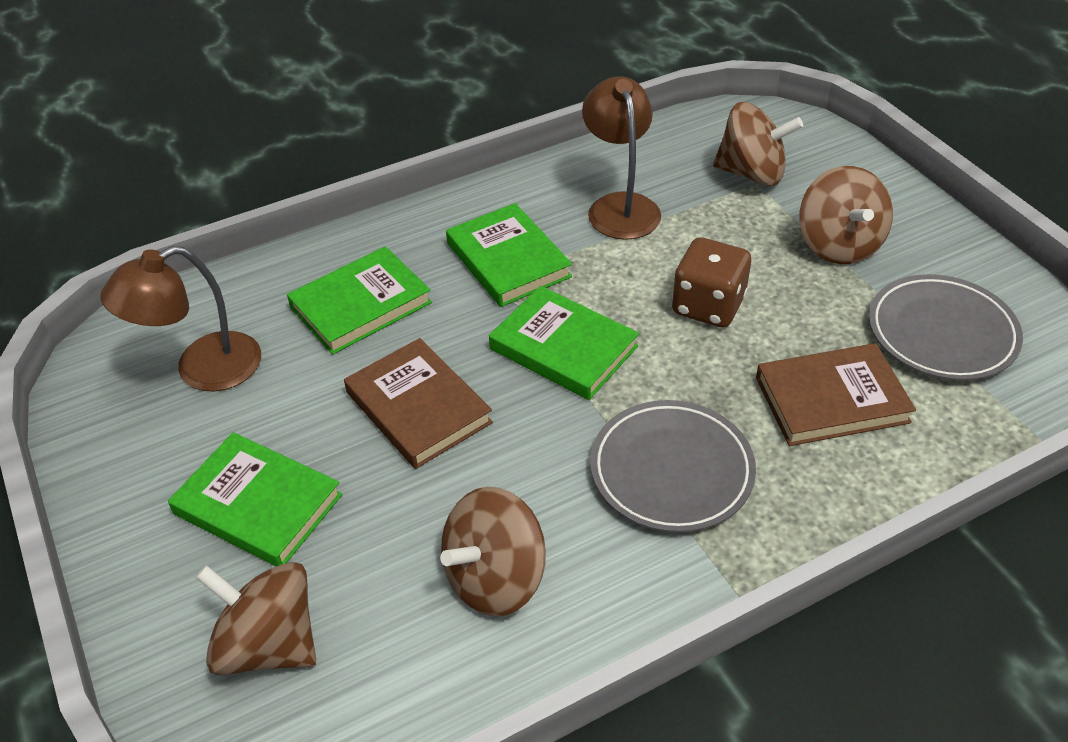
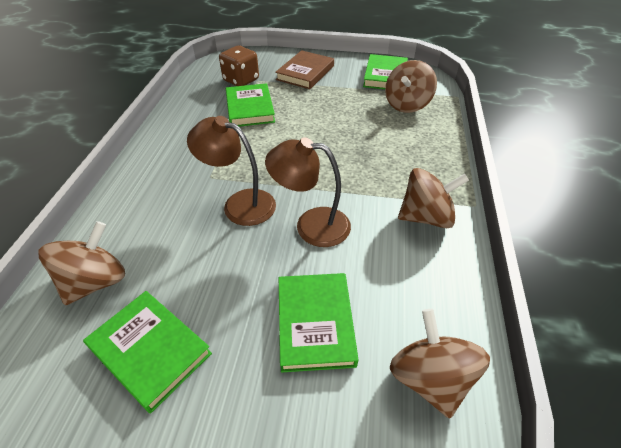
brown book: 2 -> 1
grey plate: 2 -> 0

